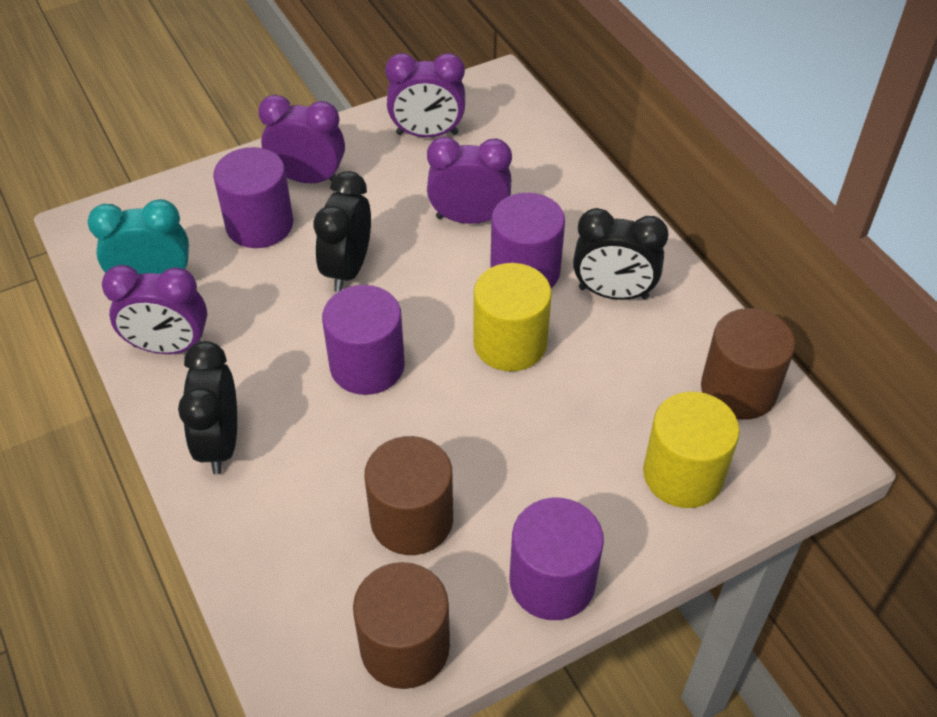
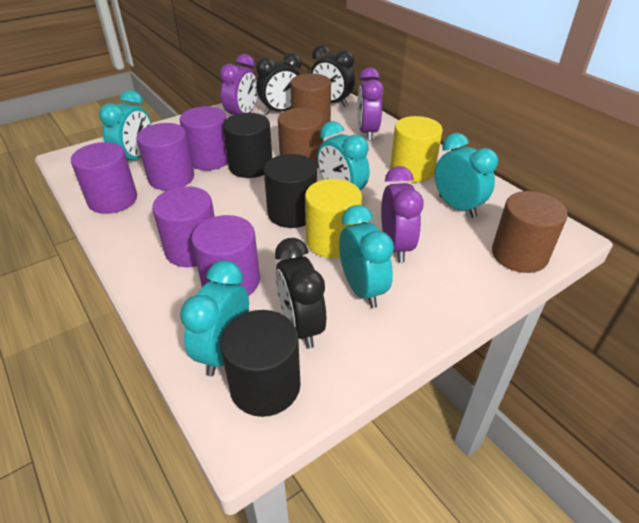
black cylinder: 0 -> 3
purple clock: 4 -> 3
purple cylinder: 4 -> 5
turquoise clock: 1 -> 5

